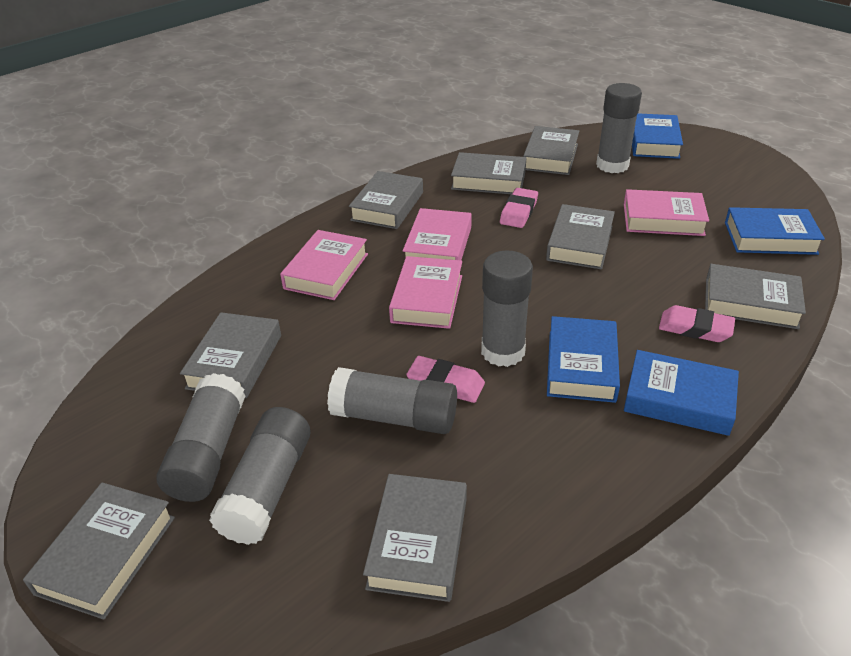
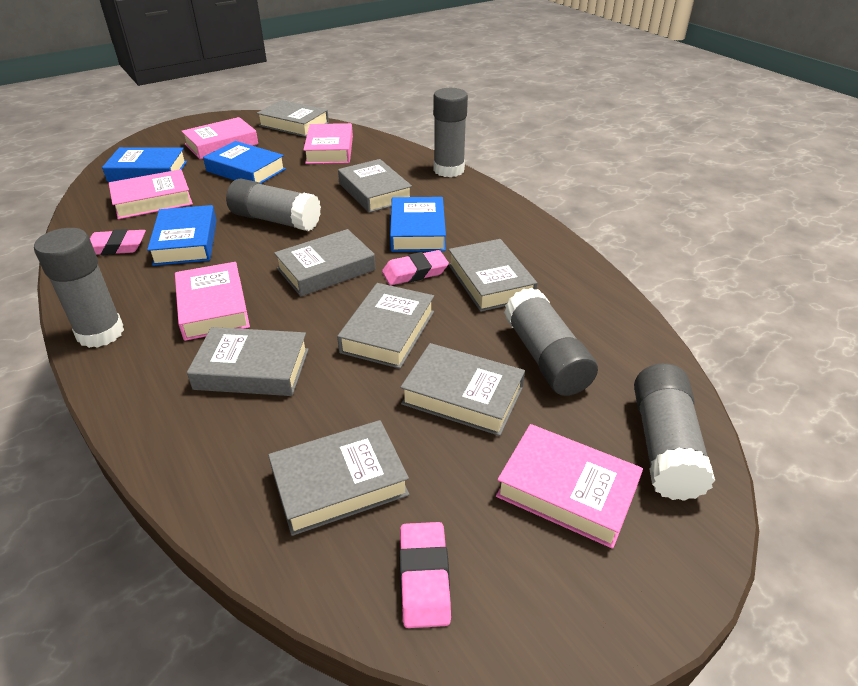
pink book: 4 -> 5

